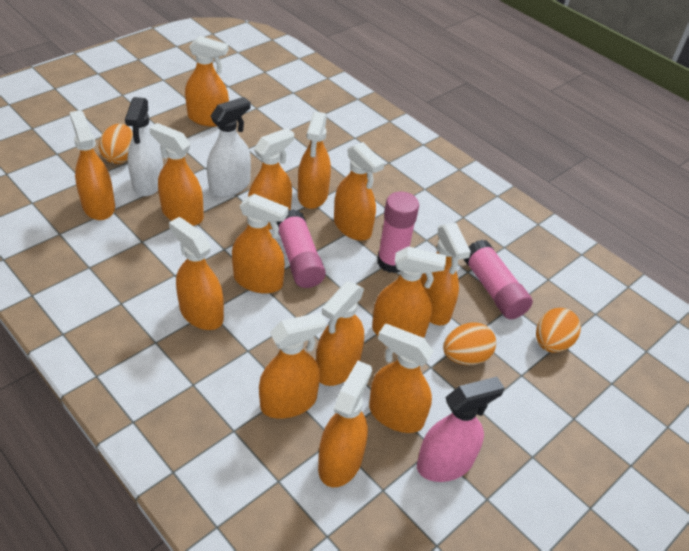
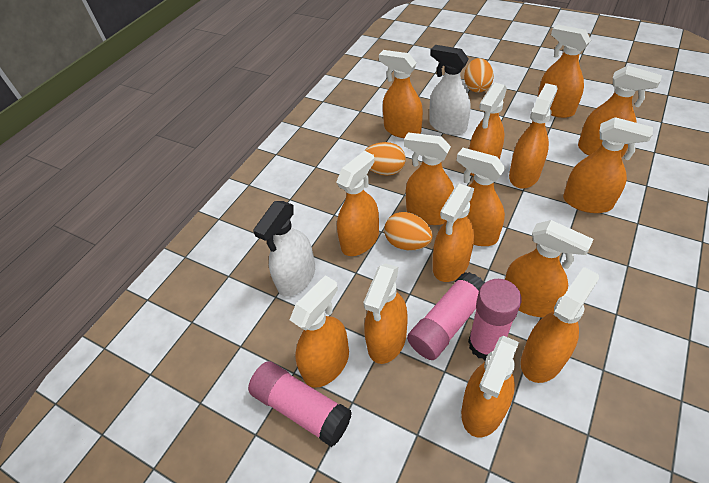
orange spray bottle: 14 -> 15
pink spray bottle: 1 -> 0

